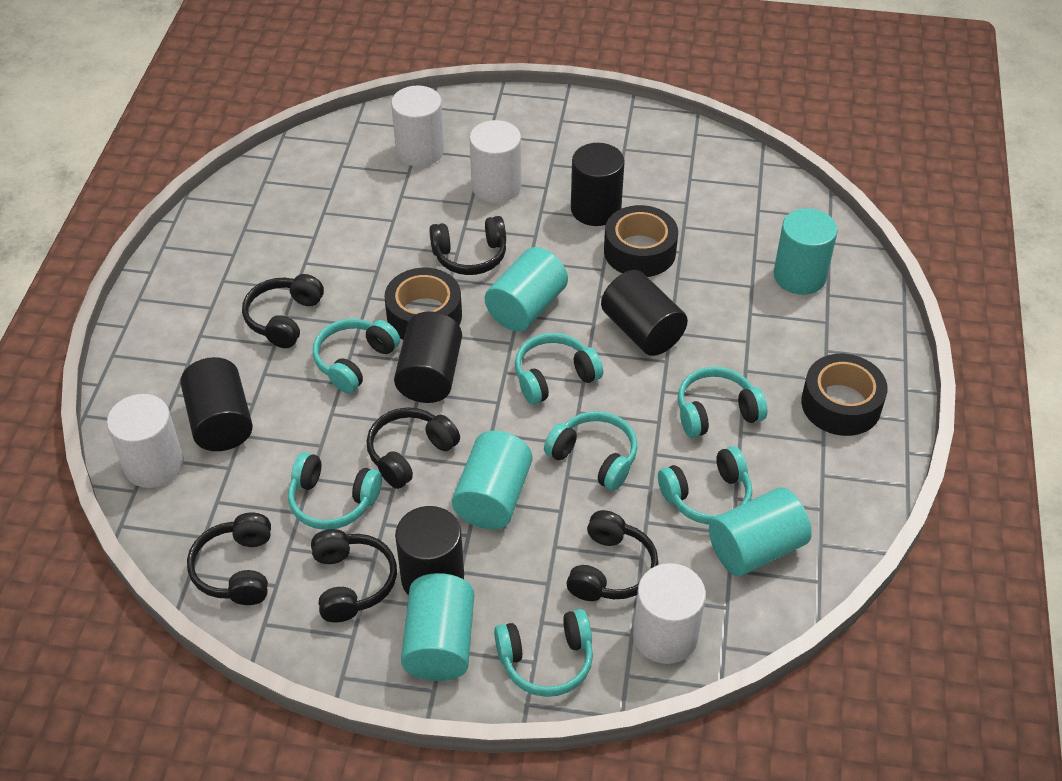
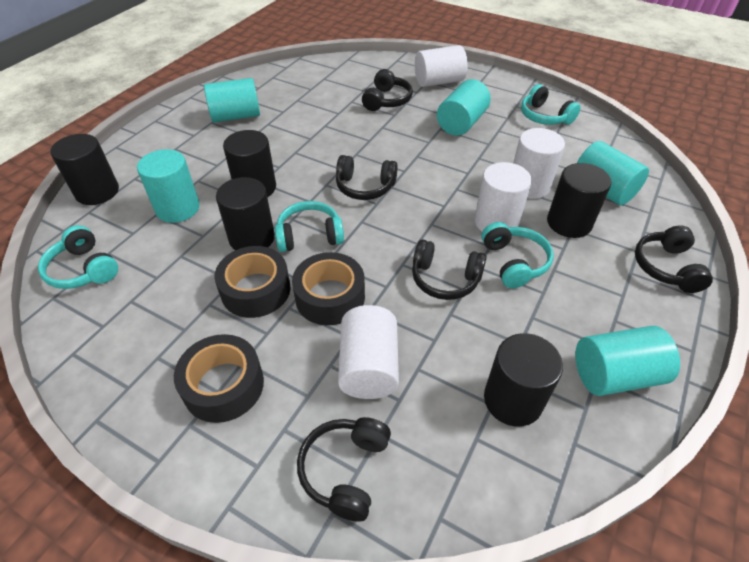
black headphones: 6 -> 5
turquoise headphones: 7 -> 4

